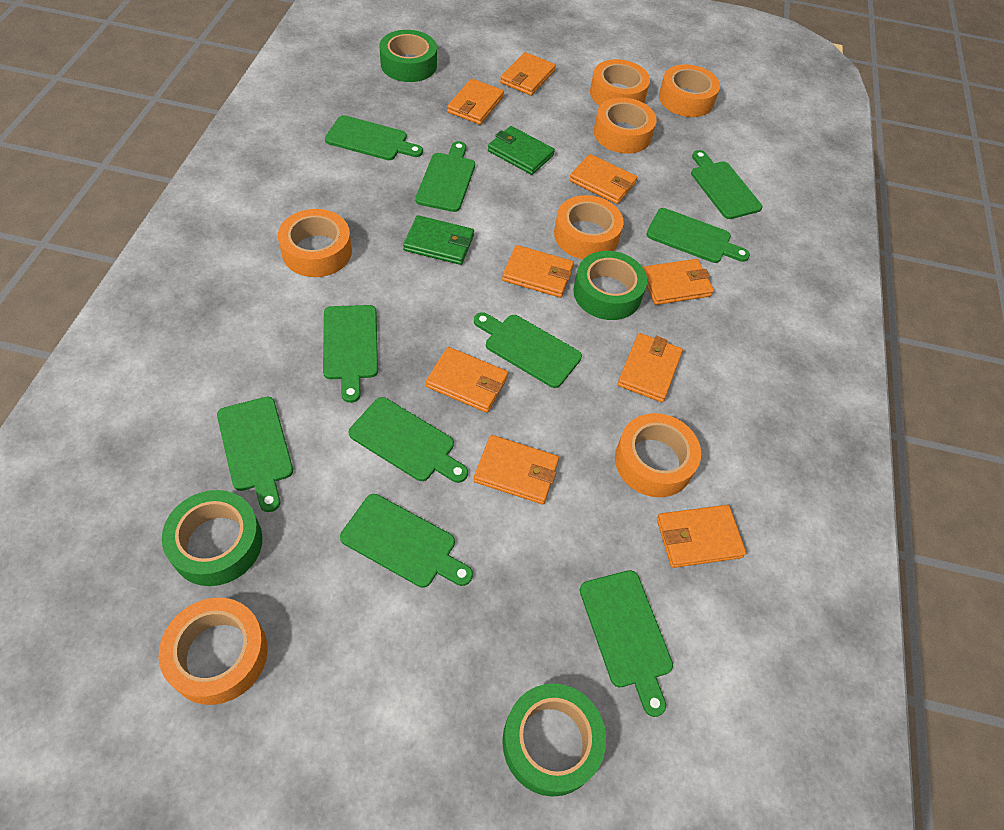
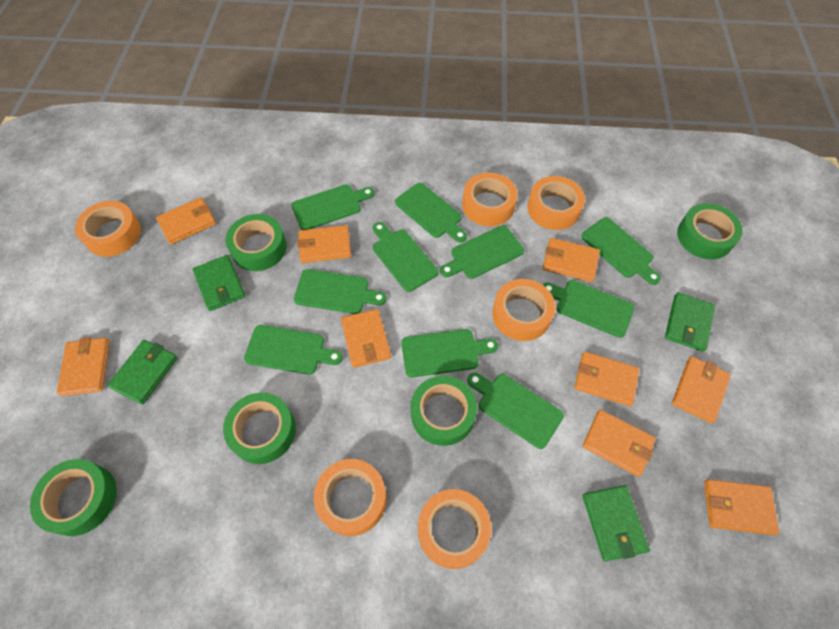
green tape: 4 -> 5
green wallet: 2 -> 4
orange tape: 7 -> 6

